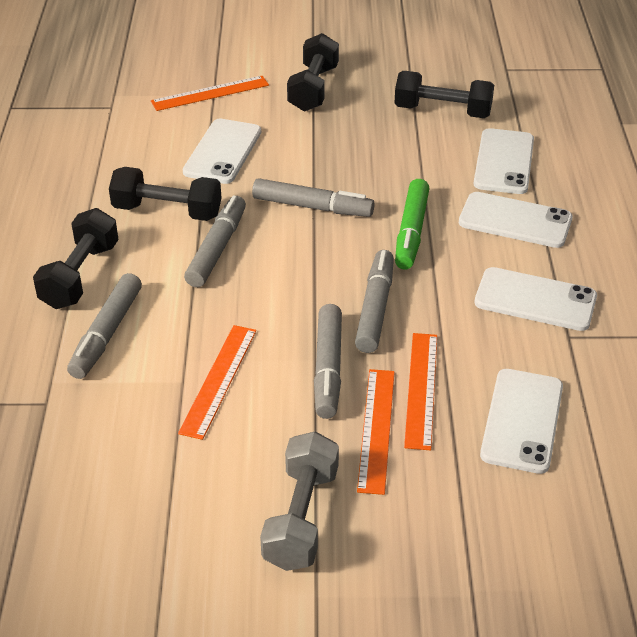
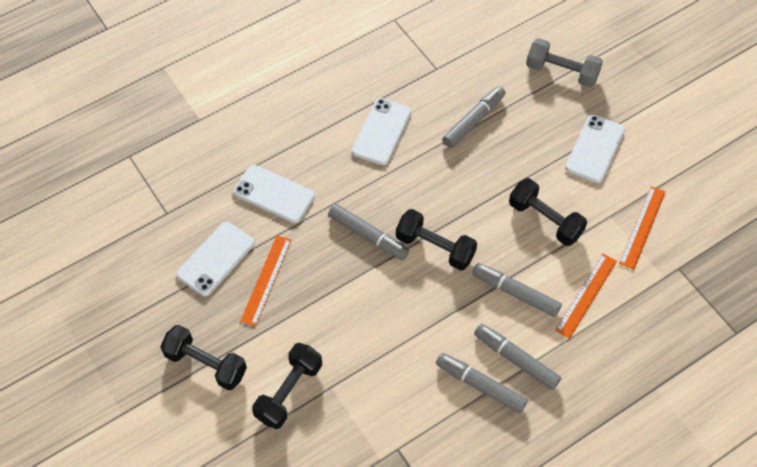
green marker: 1 -> 0
orange ruler: 4 -> 3
white phone: 5 -> 4

